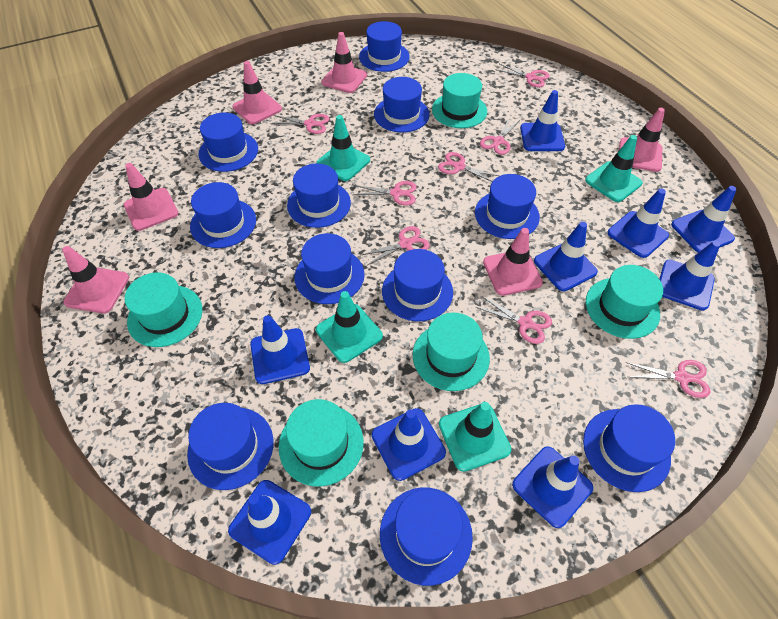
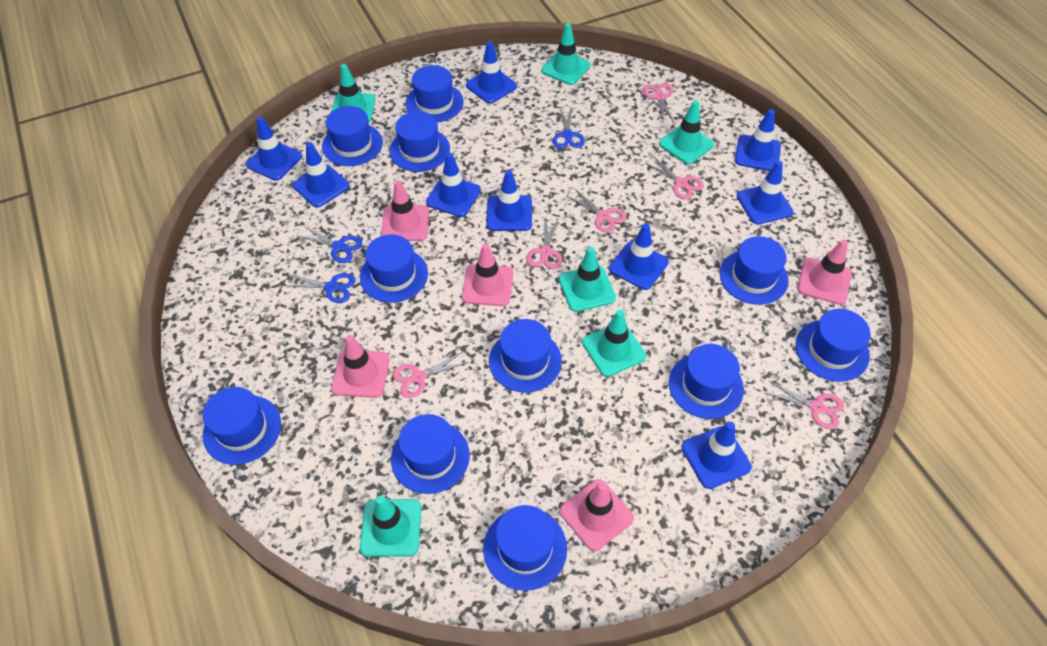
blue scissors: 0 -> 3
pink scissors: 8 -> 6
pink traffic cone: 6 -> 5
turquoise hat: 5 -> 0
turquoise traffic cone: 4 -> 6

